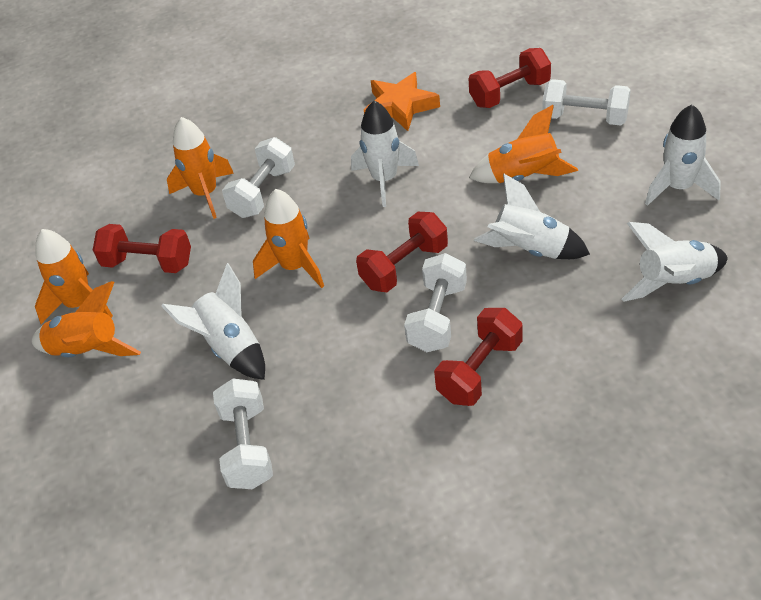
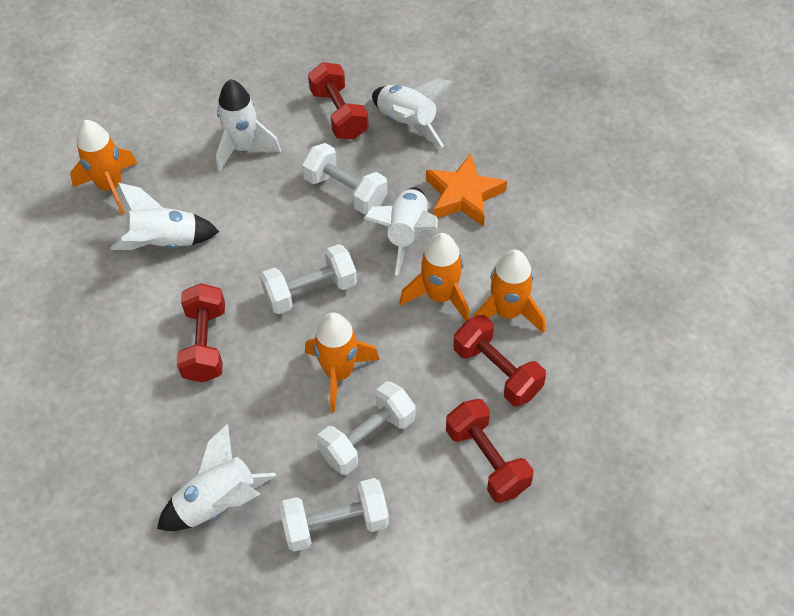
orange rocket: 5 -> 4

